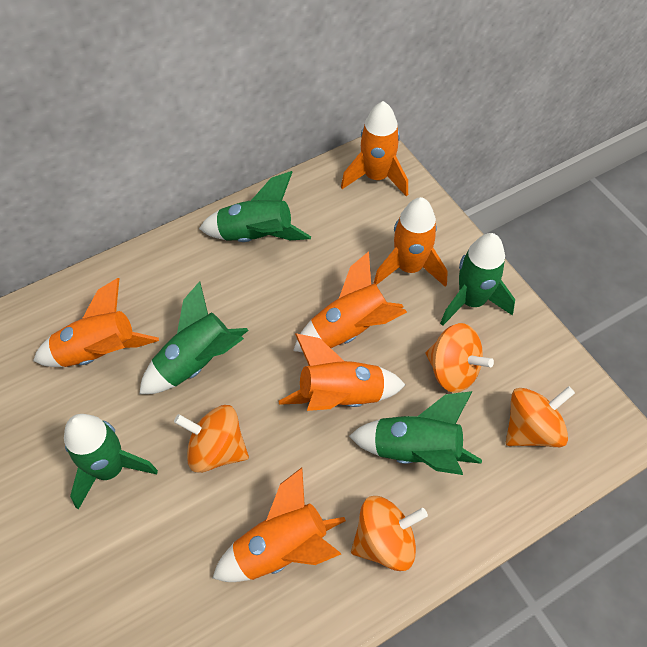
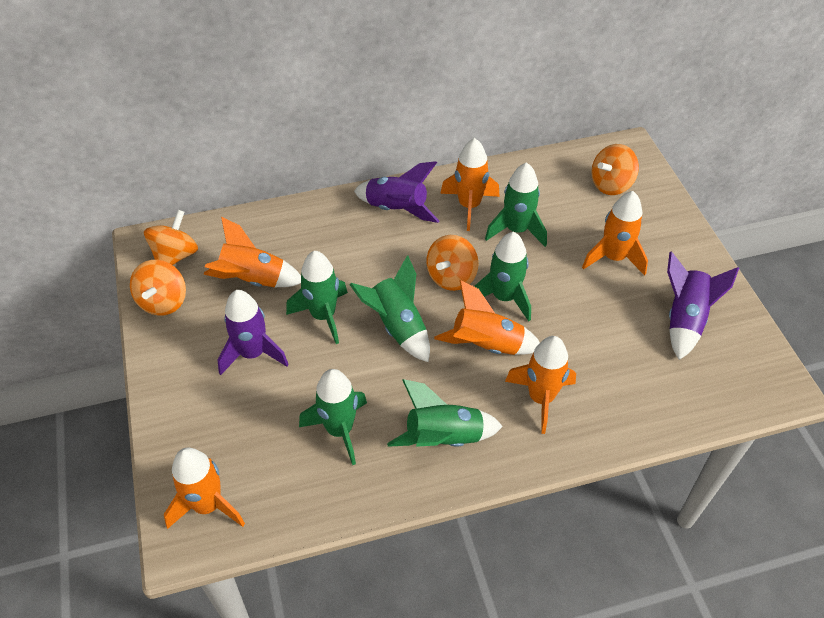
green rocket: 5 -> 6
purple rocket: 0 -> 3

